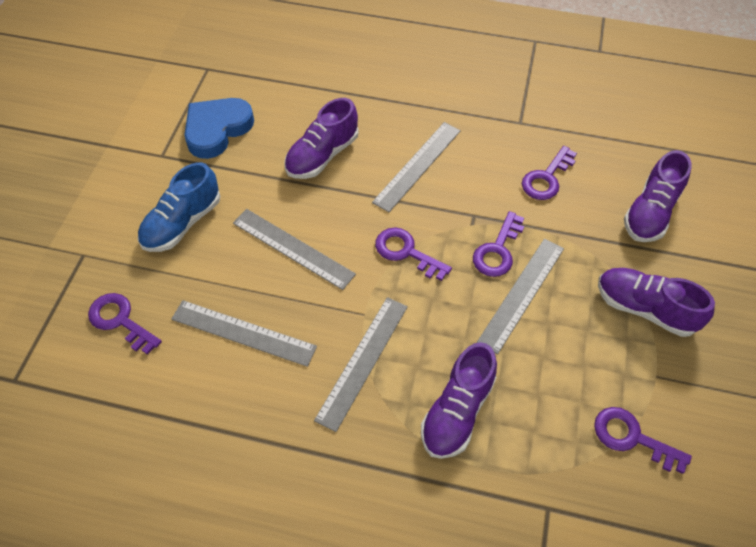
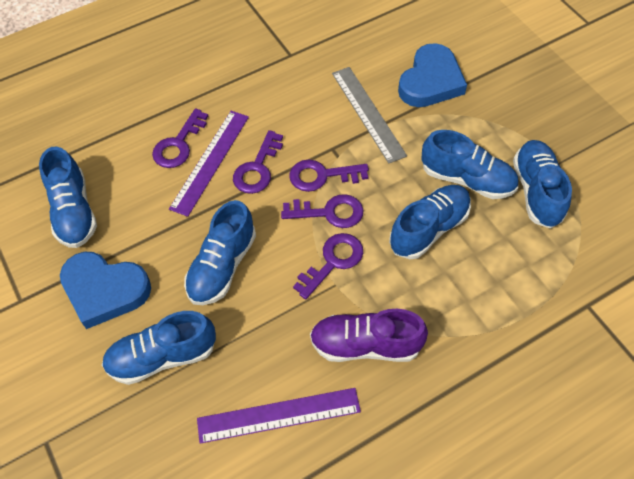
blue heart: 1 -> 2
blue shoe: 1 -> 6
grey ruler: 5 -> 1
purple ruler: 0 -> 2
purple shoe: 4 -> 1

